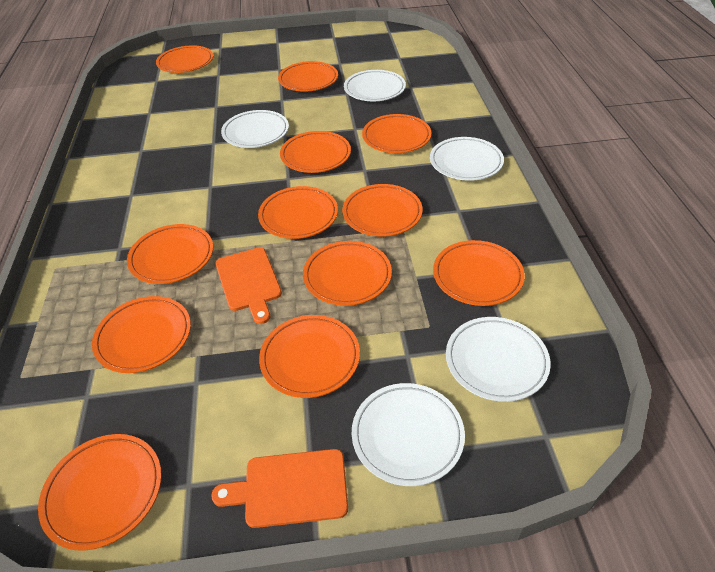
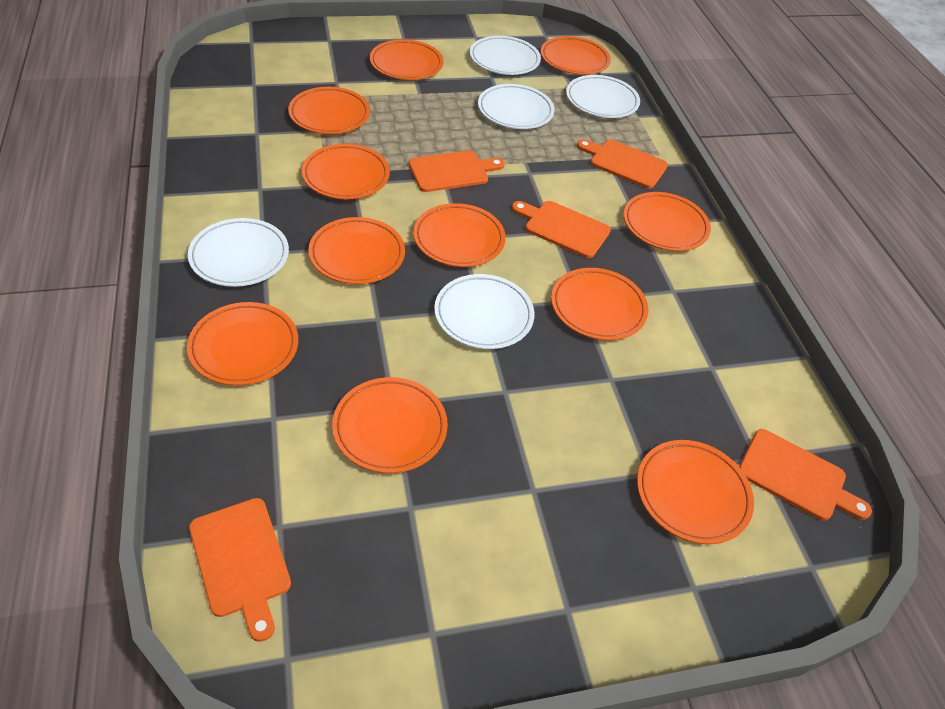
orange cutting board: 2 -> 5
orange plate: 12 -> 11

